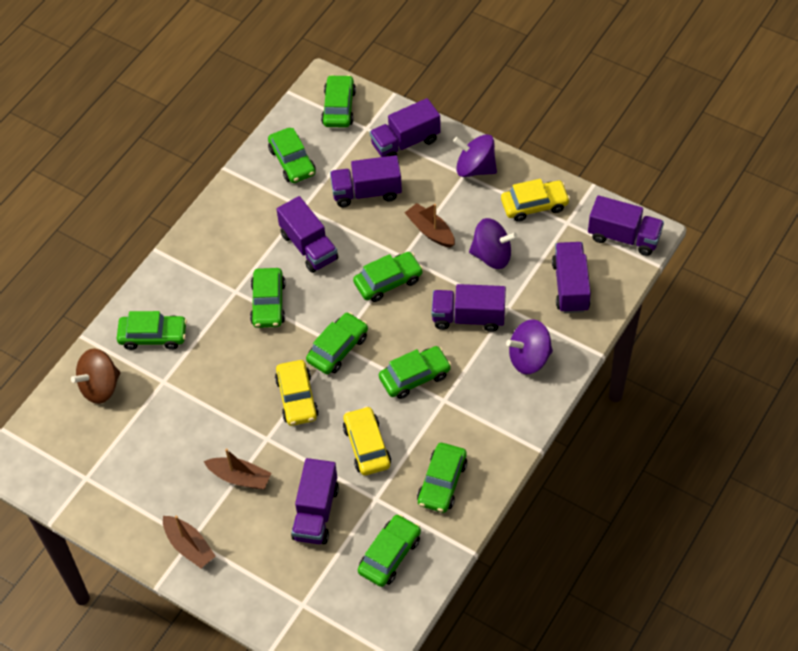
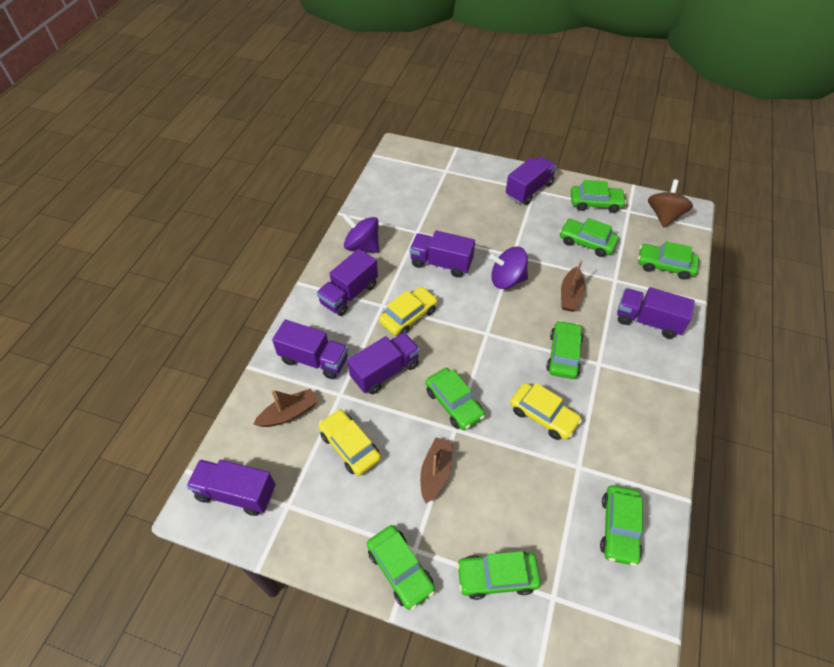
green car: 9 -> 8
purple spinning top: 3 -> 2

